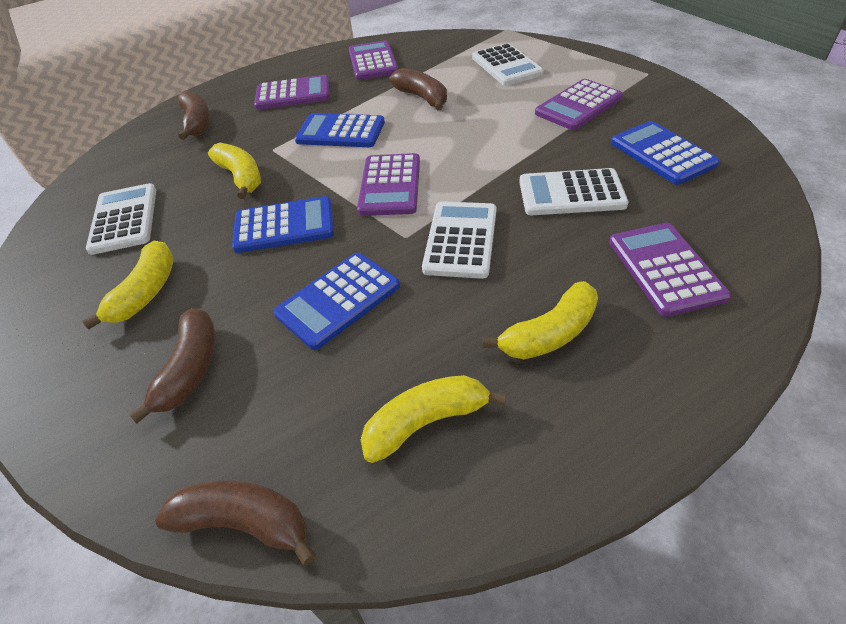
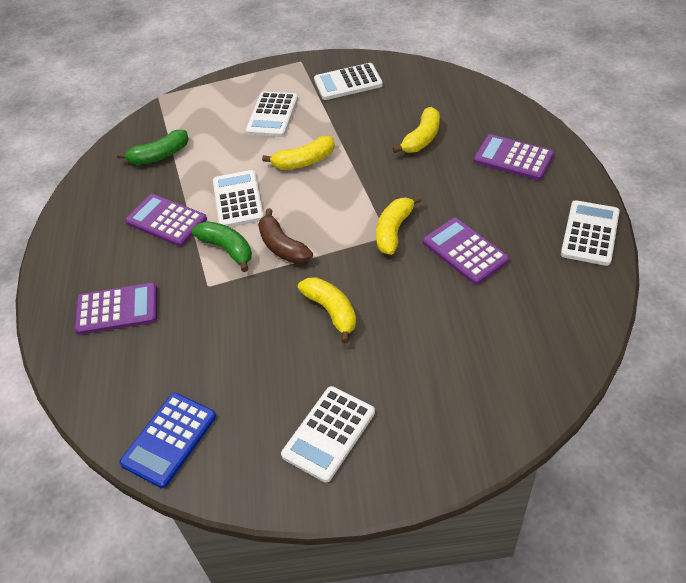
blue calculator: 4 -> 1
brown banana: 4 -> 1
green banana: 0 -> 2
purple calculator: 5 -> 4
white calculator: 4 -> 5

